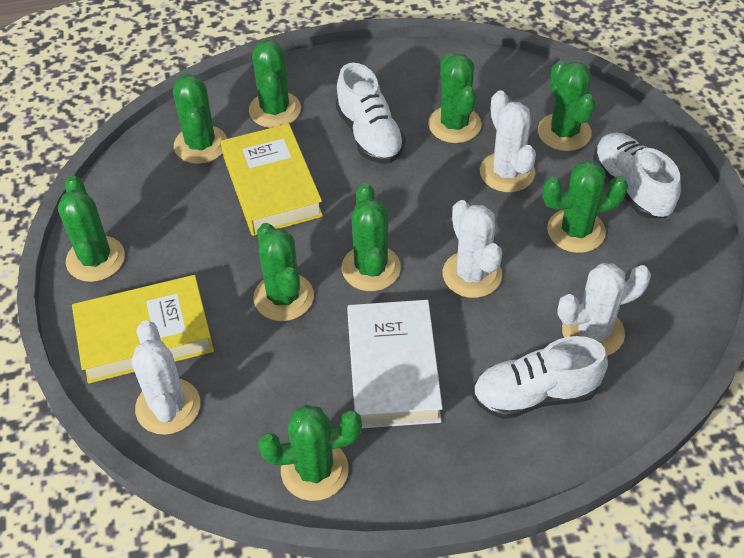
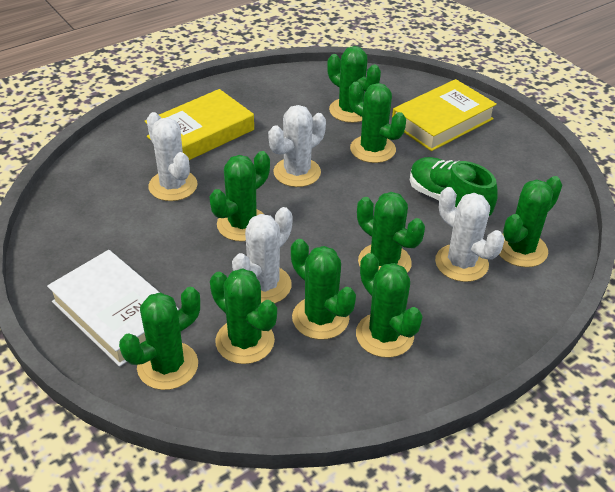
green shoe: 0 -> 1
white shoe: 3 -> 0

